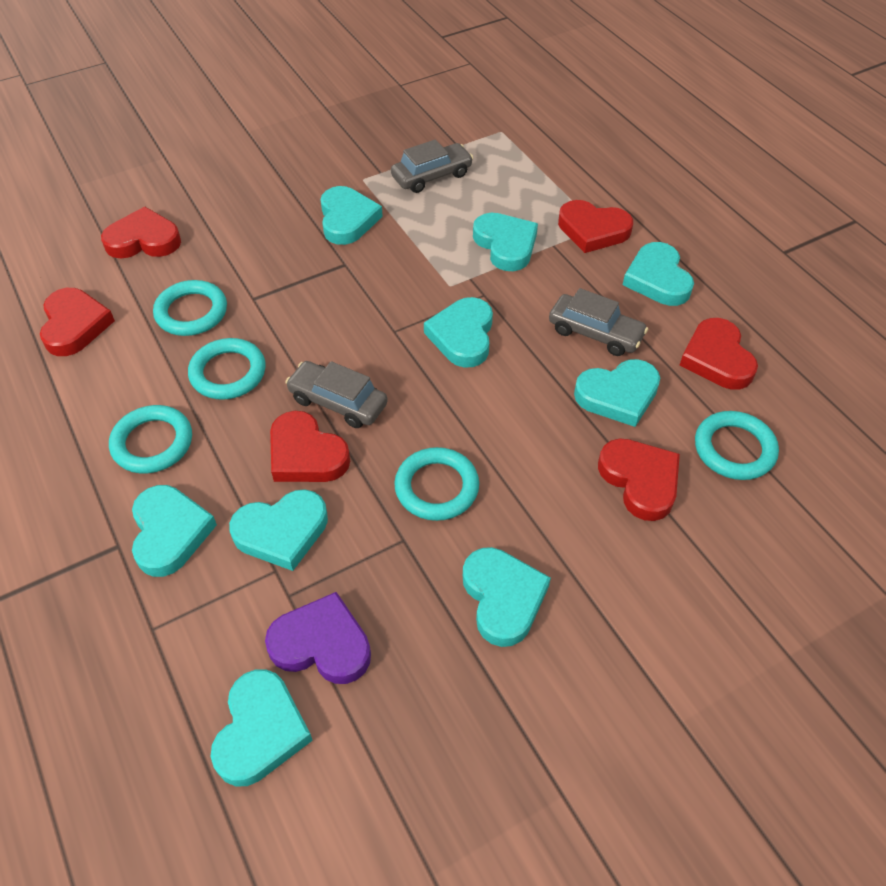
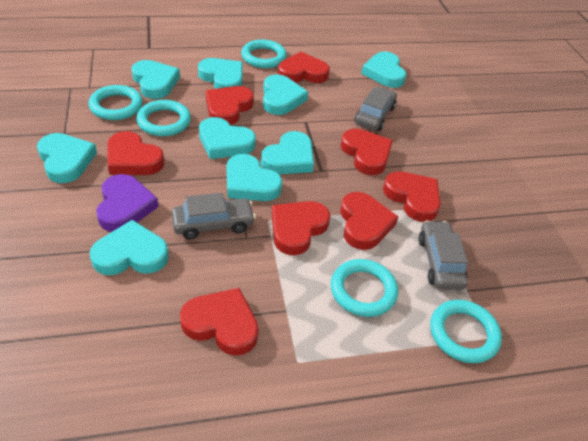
red heart: 6 -> 8

